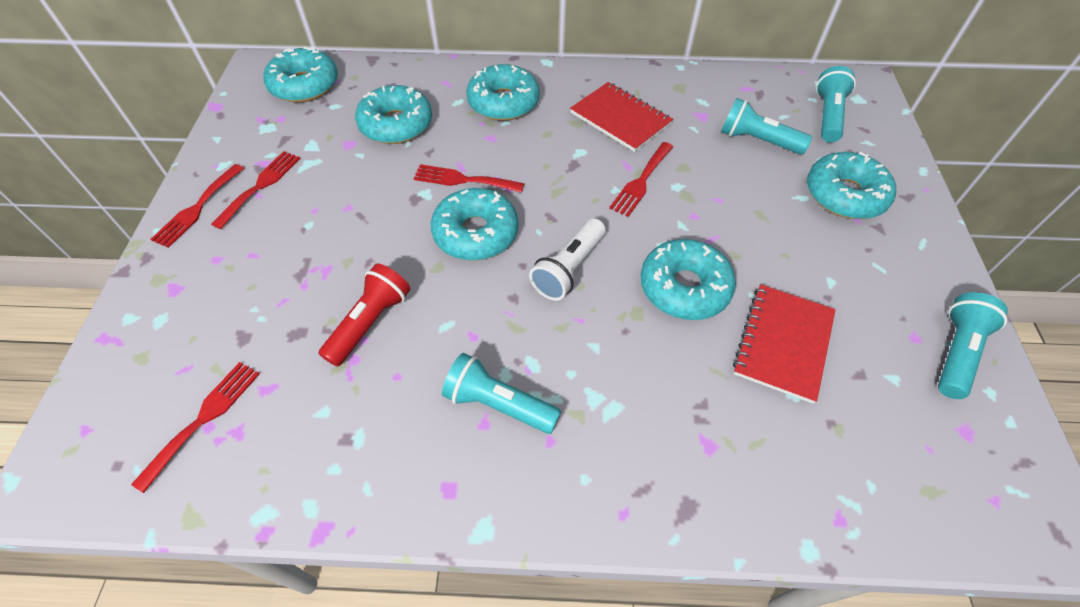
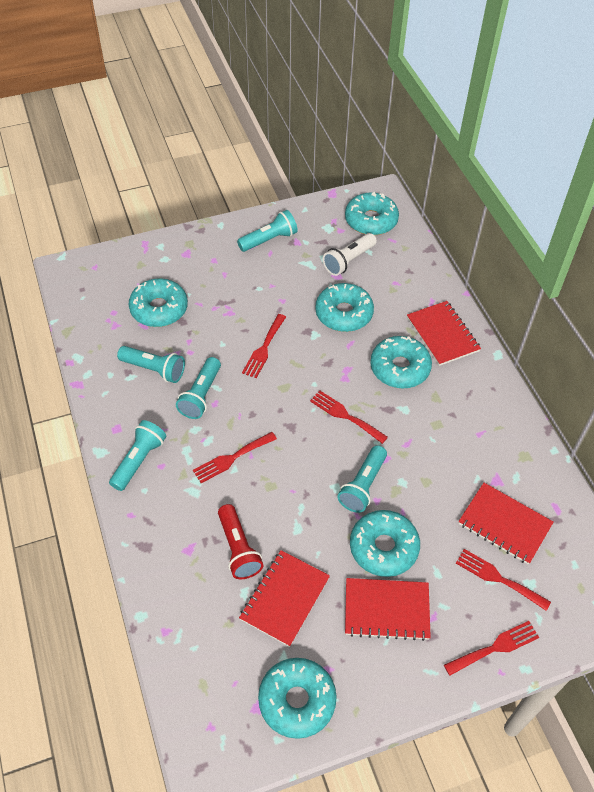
red notebook: 2 -> 4
turquoise flashlight: 4 -> 5

